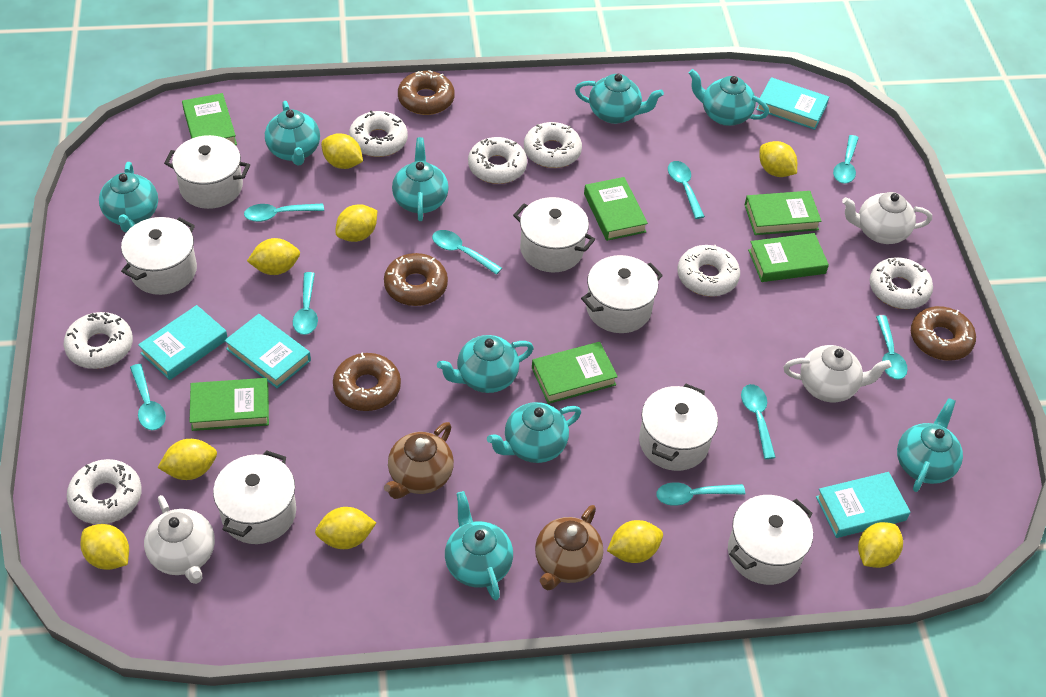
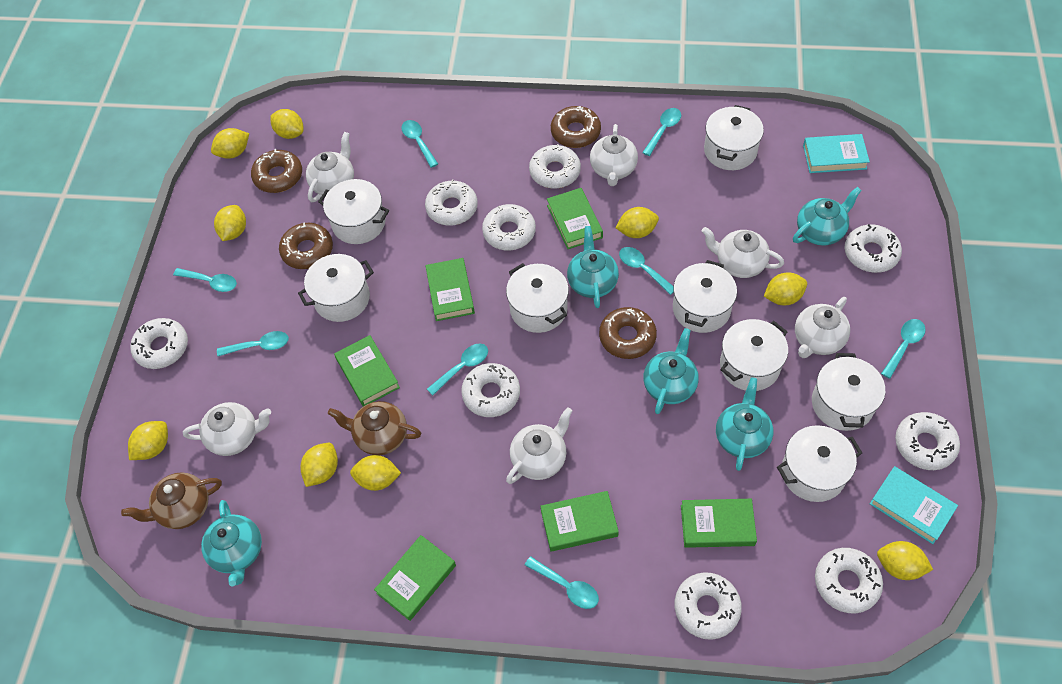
turquoise book: 4 -> 2
turquoise spoon: 9 -> 8
turquoise teapot: 9 -> 5
white donut: 7 -> 9
white pot: 7 -> 8
white teapot: 3 -> 6

